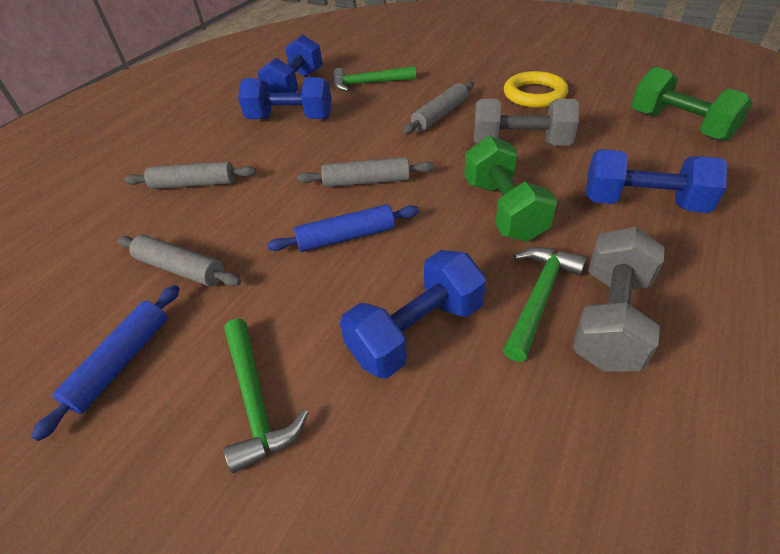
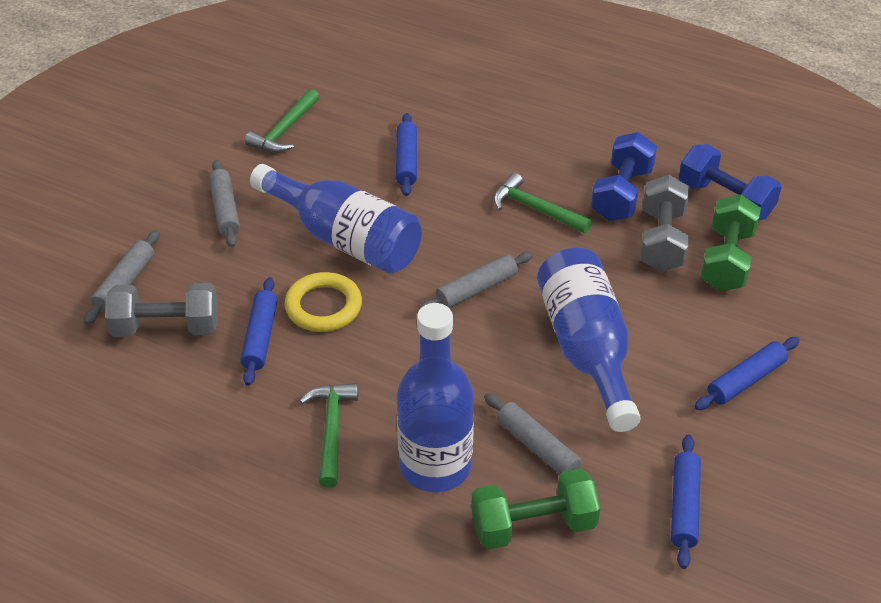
blue bottle: 0 -> 3
blue dumbbell: 4 -> 2
blue rolling pin: 2 -> 4

